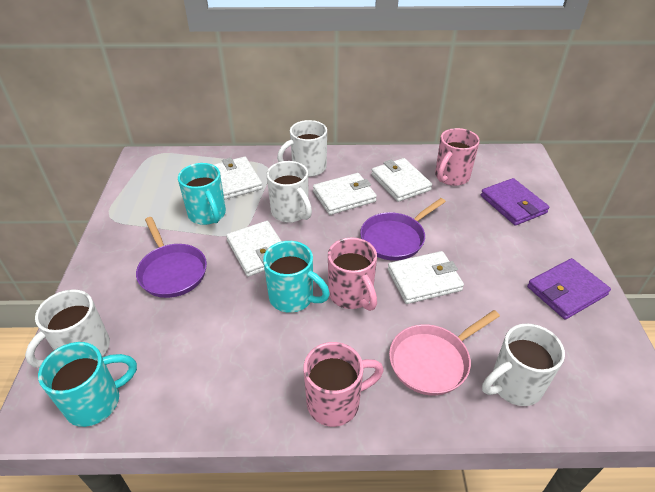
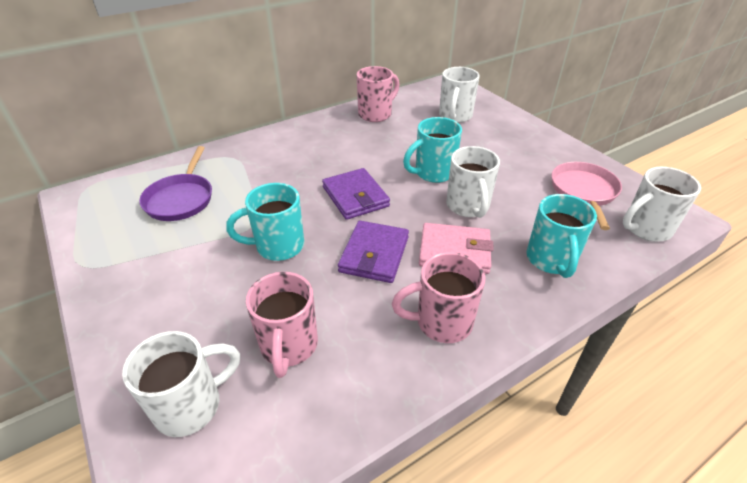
pink wallet: 0 -> 1
purple pan: 2 -> 1
white wallet: 5 -> 0

